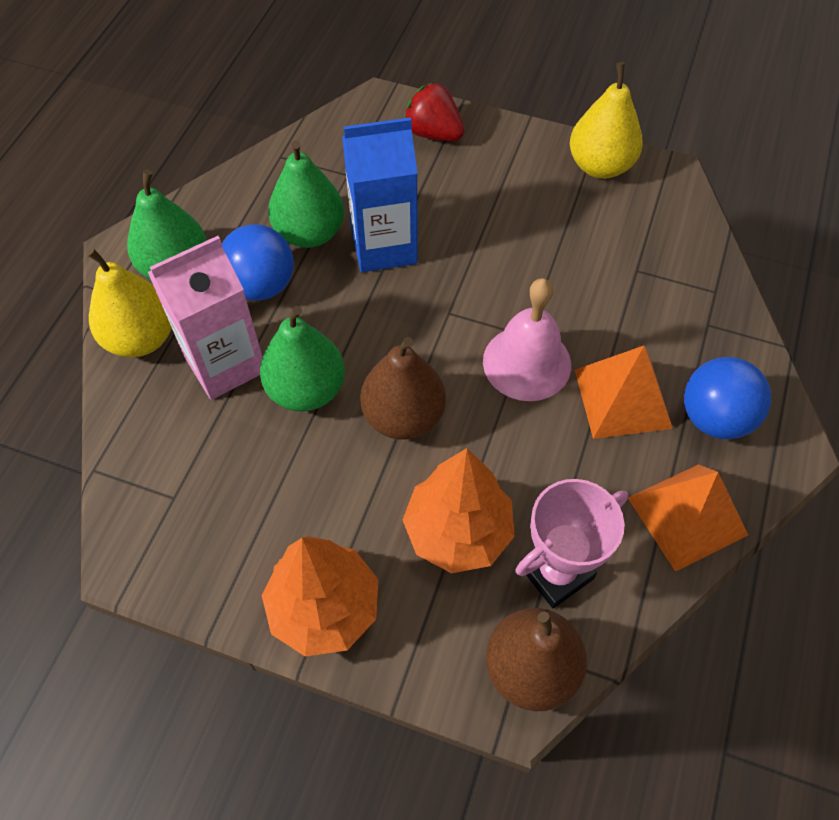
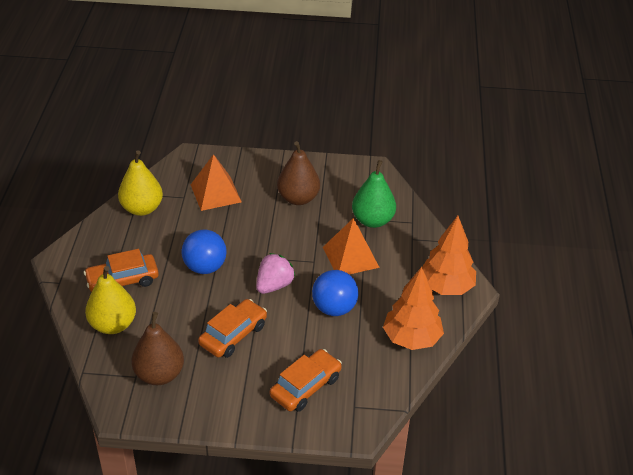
blue carton: 1 -> 0
green pear: 3 -> 1
orange car: 0 -> 3
pink bell: 1 -> 0
pink carton: 1 -> 0
pink strawberry: 0 -> 1
pink trophy: 1 -> 0
red strawberry: 1 -> 0

